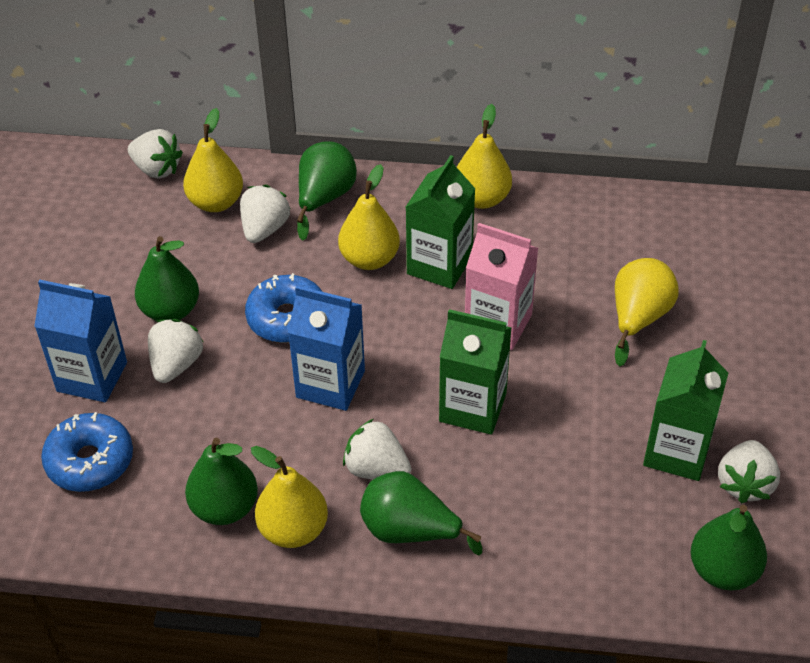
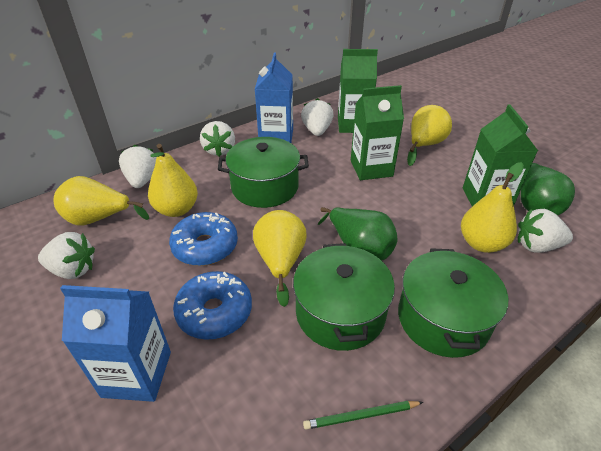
green pear: 5 -> 2
green pencil: 0 -> 1
green pot: 0 -> 3
pink carton: 1 -> 0

